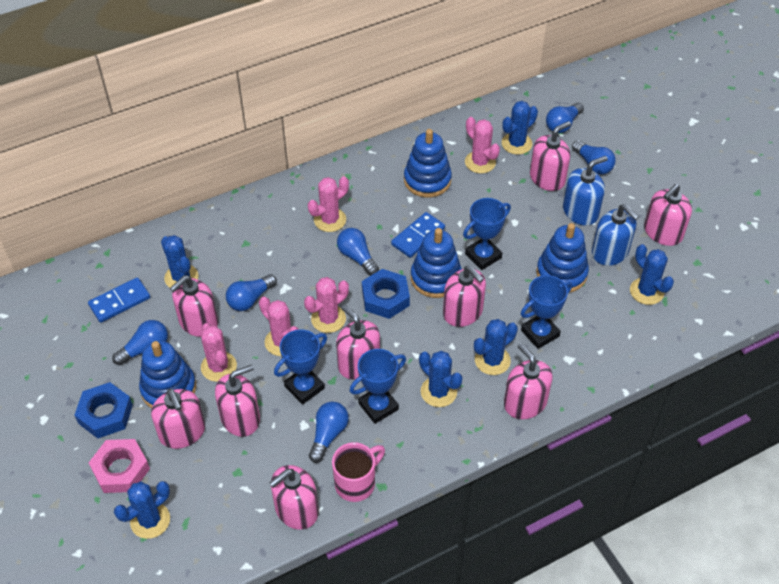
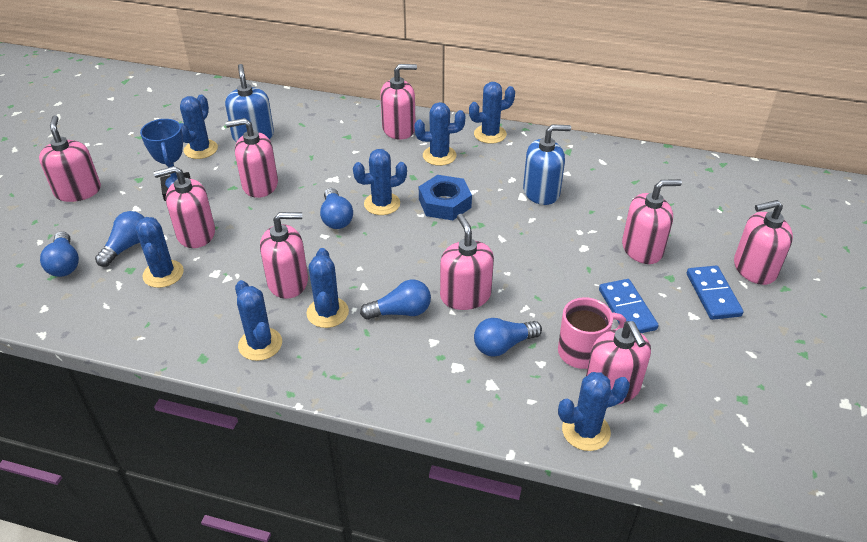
blue cactus: 6 -> 8
blue light bulb: 6 -> 5
blue nut: 2 -> 1
blue stacking toy: 4 -> 0
blue trophy: 4 -> 1
pink cactus: 5 -> 0
pink nut: 1 -> 0

